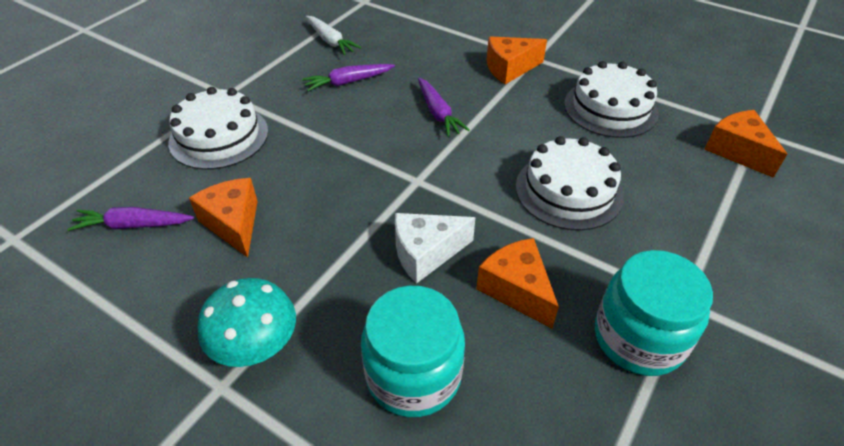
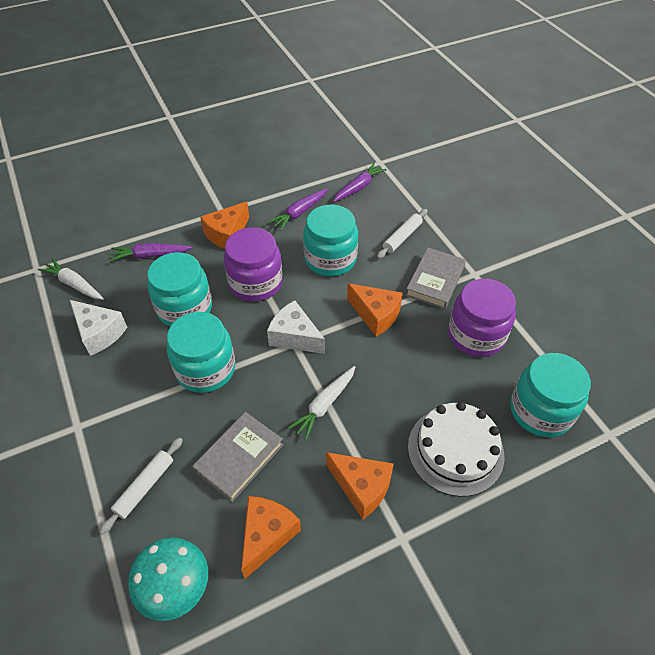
grey book: 0 -> 2
purple jar: 0 -> 2
turquoise jar: 2 -> 4
white cake: 3 -> 1
white carrot: 1 -> 2
white cheese: 1 -> 2
white rolling pin: 0 -> 2

